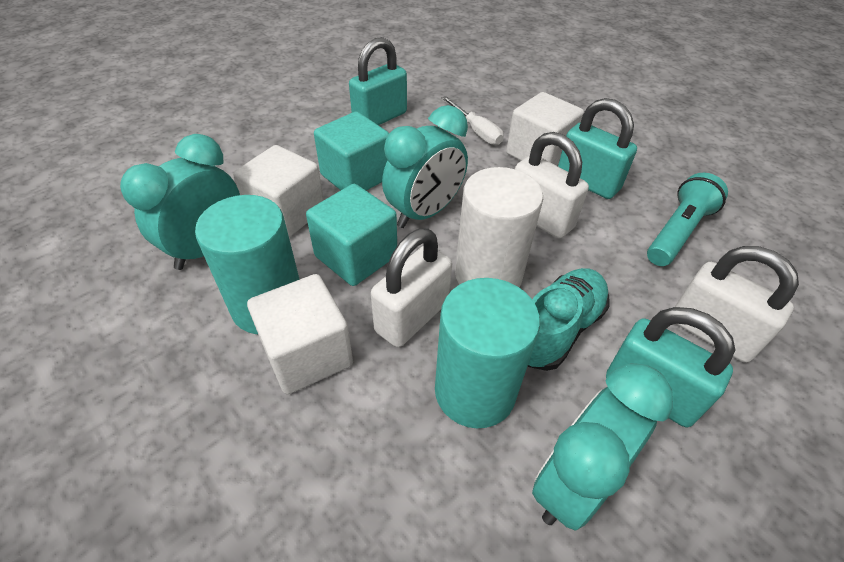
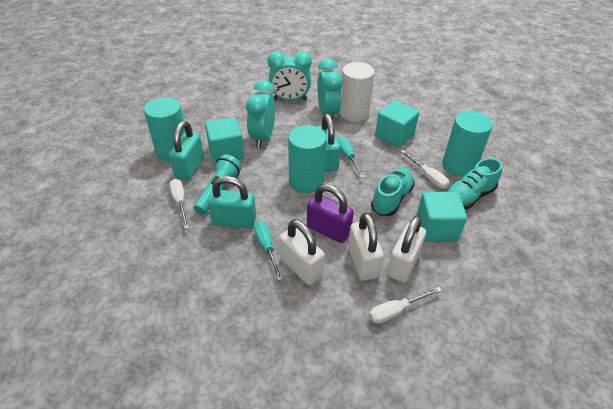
purple padlock: 0 -> 1
turquoise cube: 2 -> 3
turquoise cylinder: 2 -> 3
turquoise screwdriver: 0 -> 2
turquoise shoe: 1 -> 2
white cube: 3 -> 0
white screwdriver: 1 -> 3

